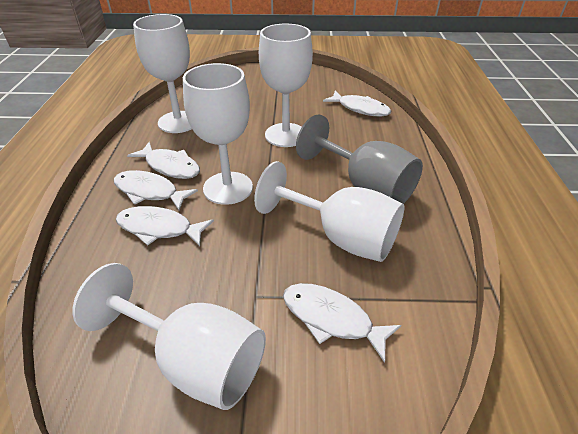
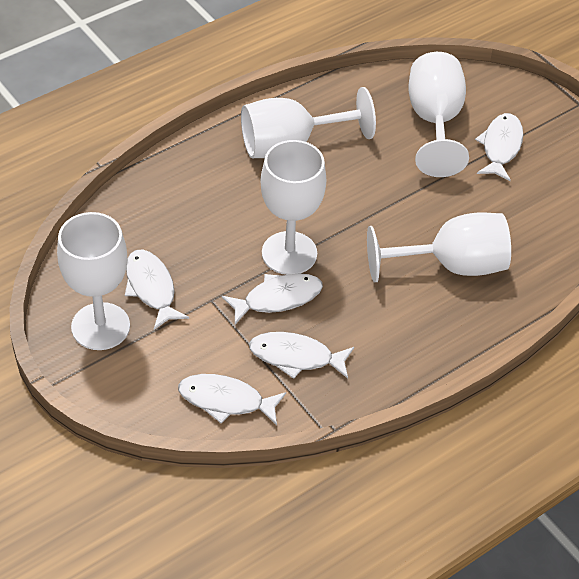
grey goblet: 1 -> 0

